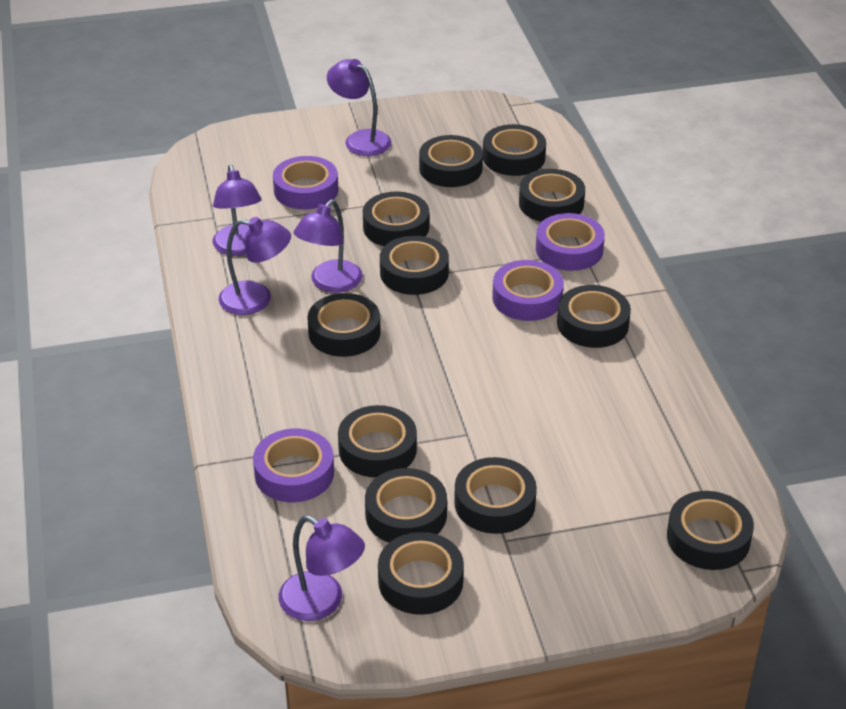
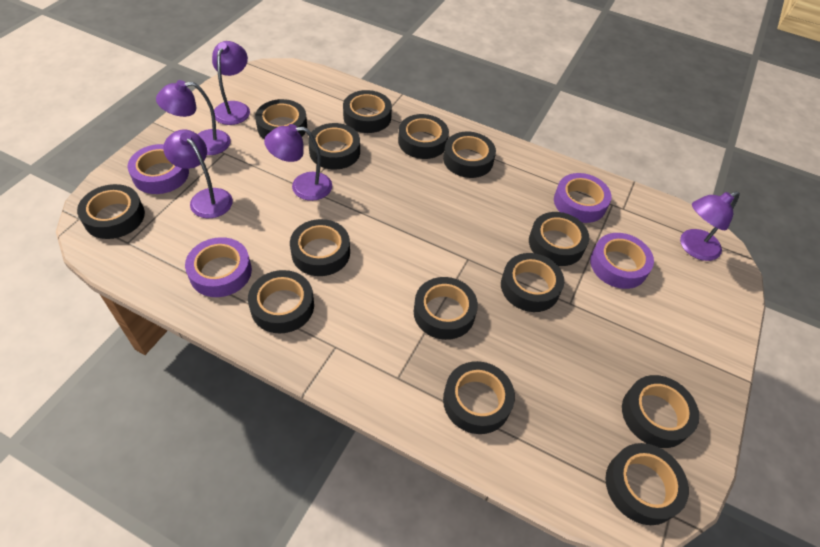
black tape: 12 -> 14

